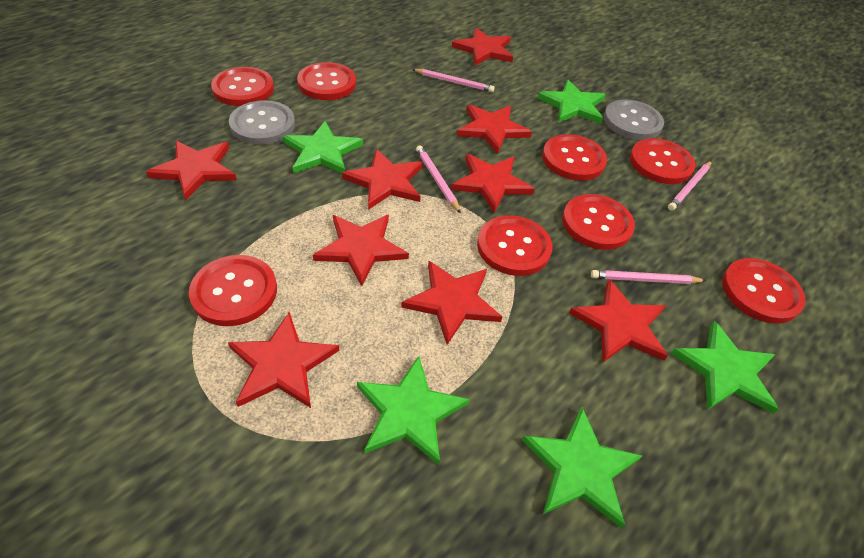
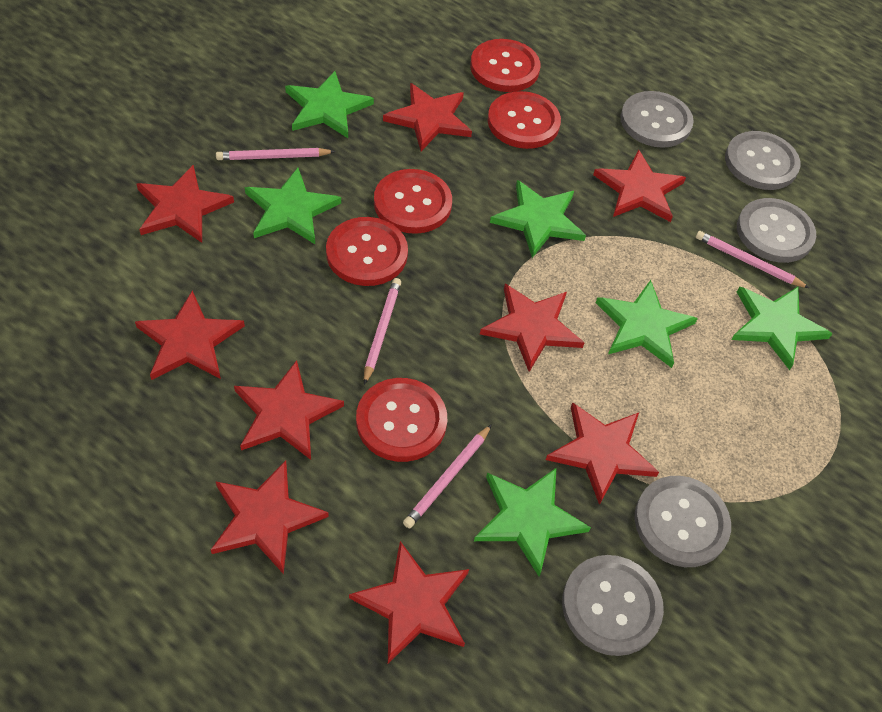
green star: 5 -> 6
grey button: 2 -> 5
red button: 8 -> 5

